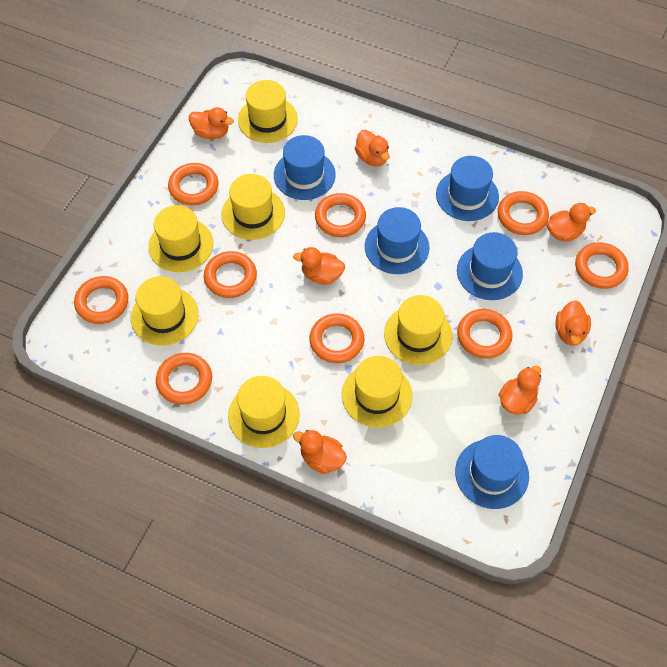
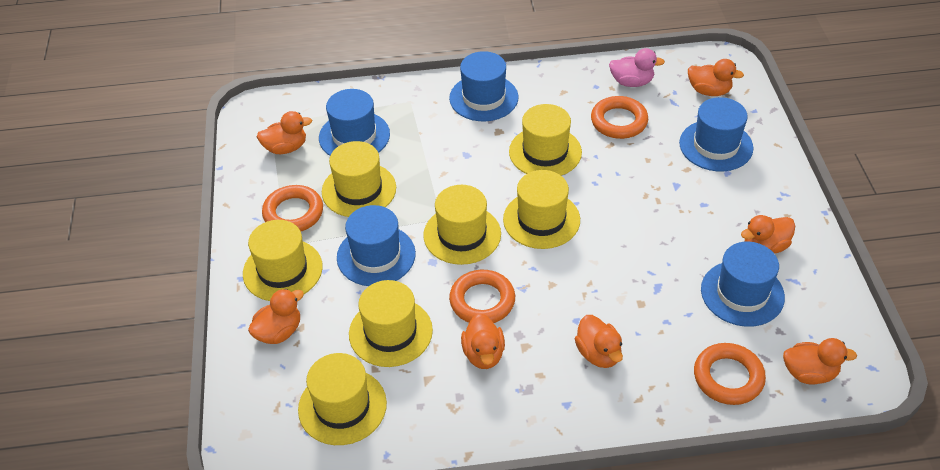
orange ring: 9 -> 4
pink duck: 0 -> 1

